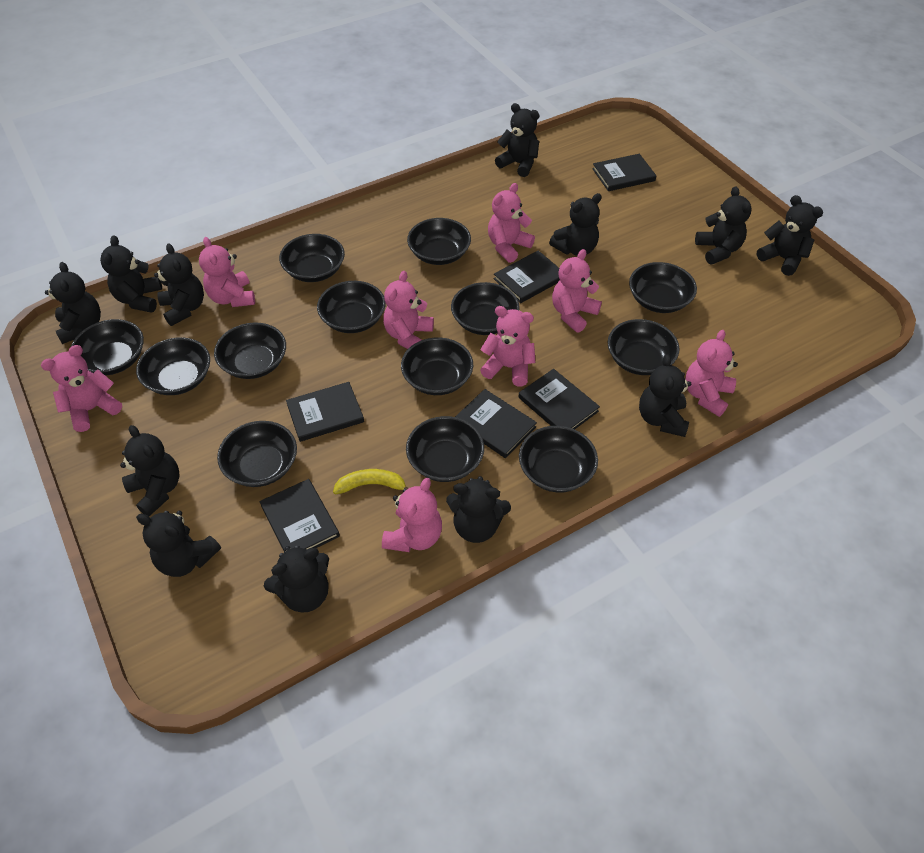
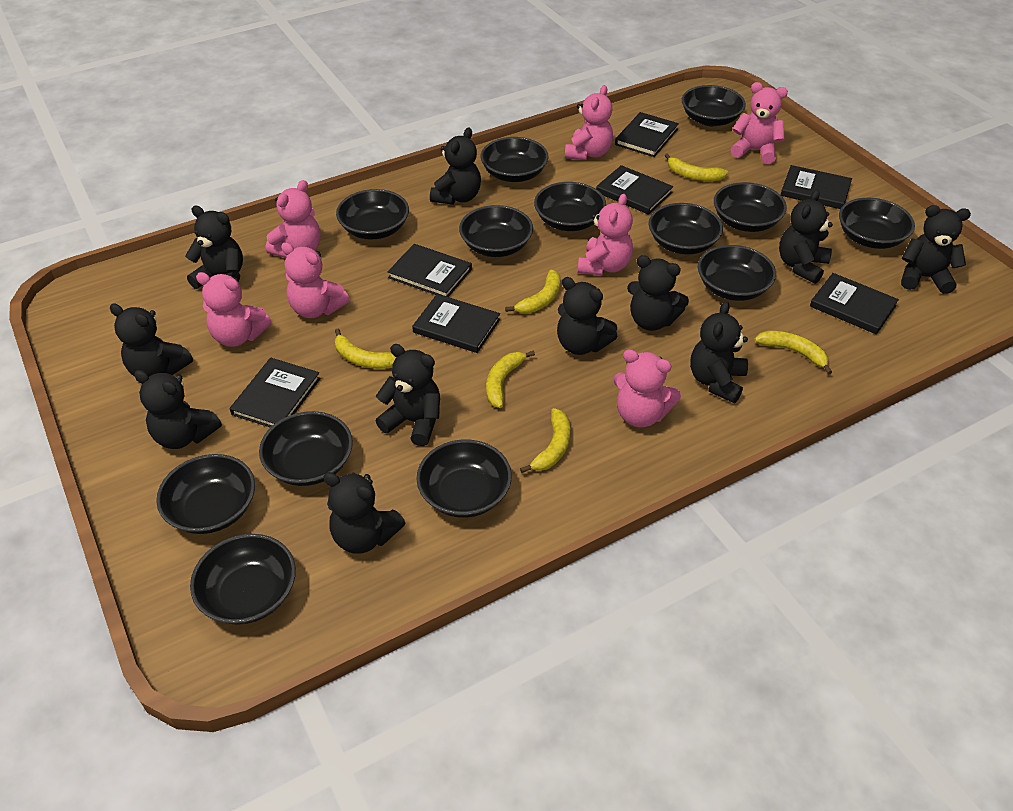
black book: 6 -> 7
black teddy bear: 12 -> 11
pink teddy bear: 8 -> 7
yellow banana: 1 -> 6

